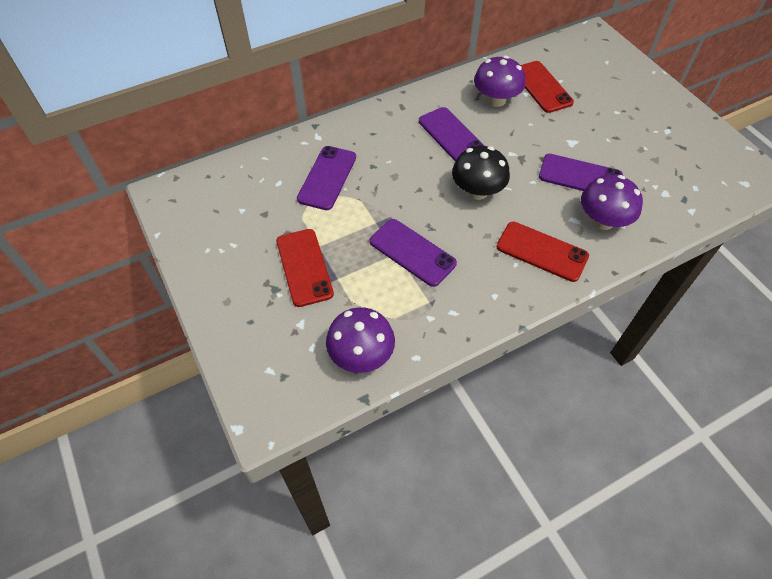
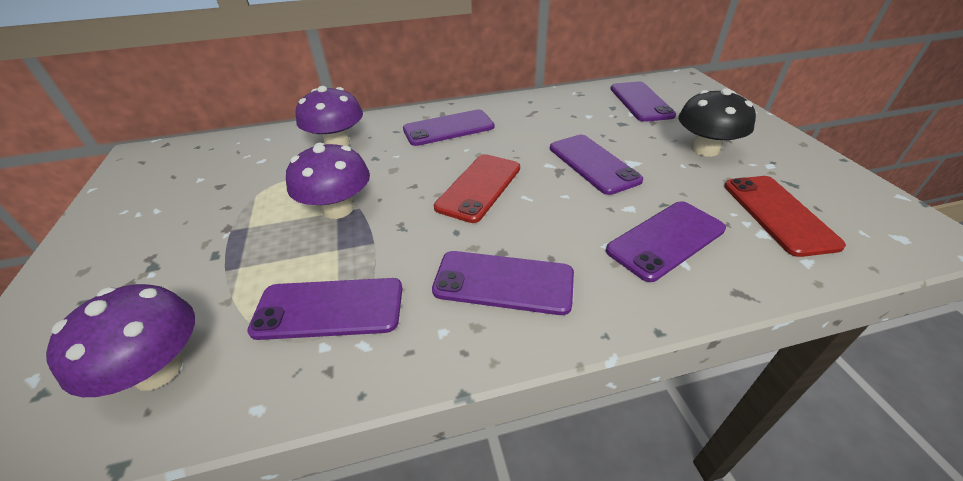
purple phone: 4 -> 6
red phone: 3 -> 2

